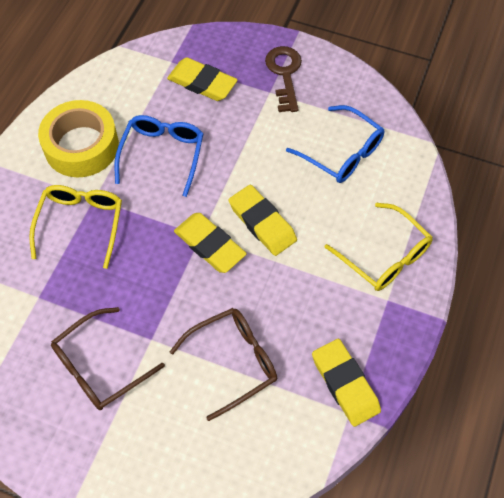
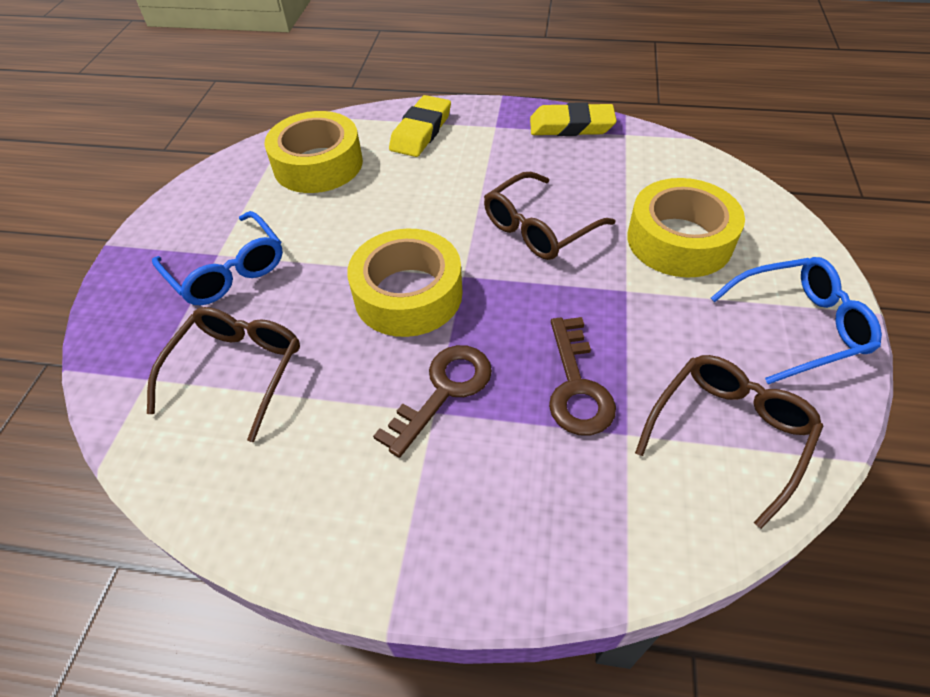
brown glasses: 2 -> 3
brown key: 1 -> 2
yellow eraser: 4 -> 2
yellow glasses: 2 -> 0
yellow tape: 1 -> 3

